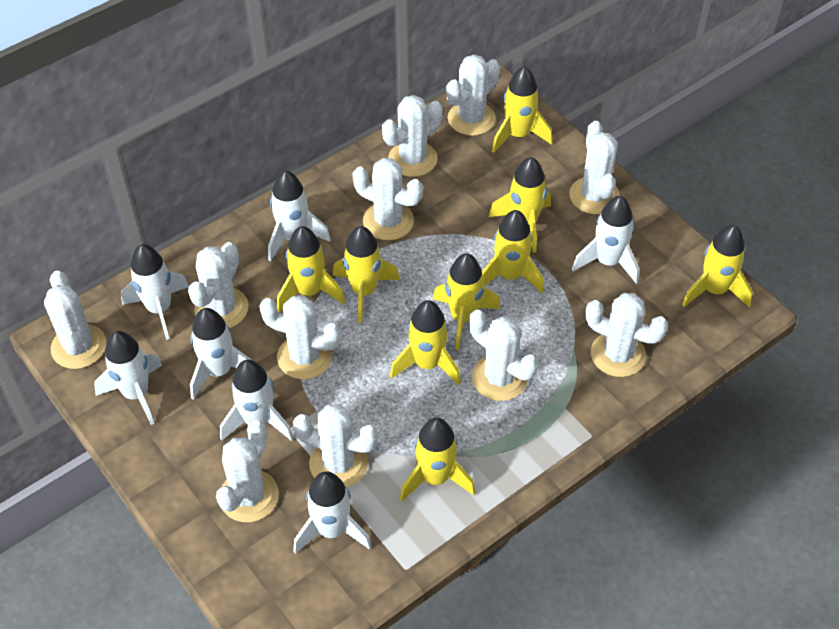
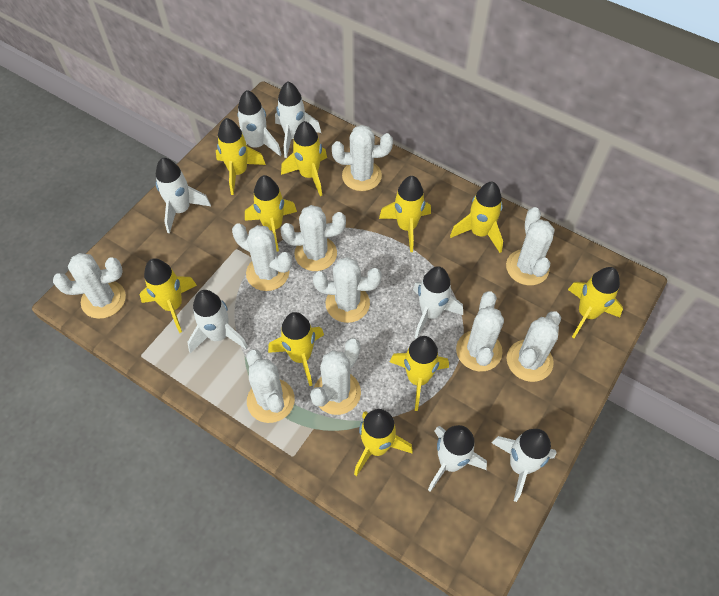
white cactus: 11 -> 10
yellow rocket: 9 -> 10

